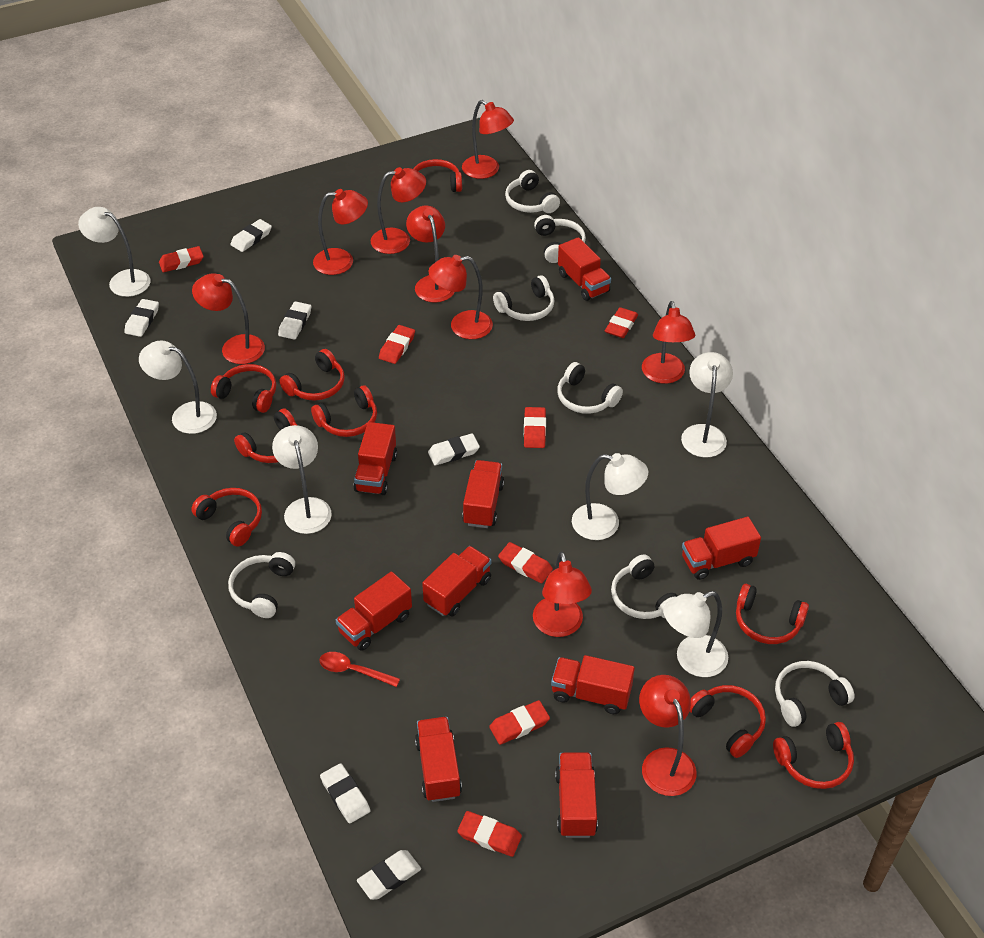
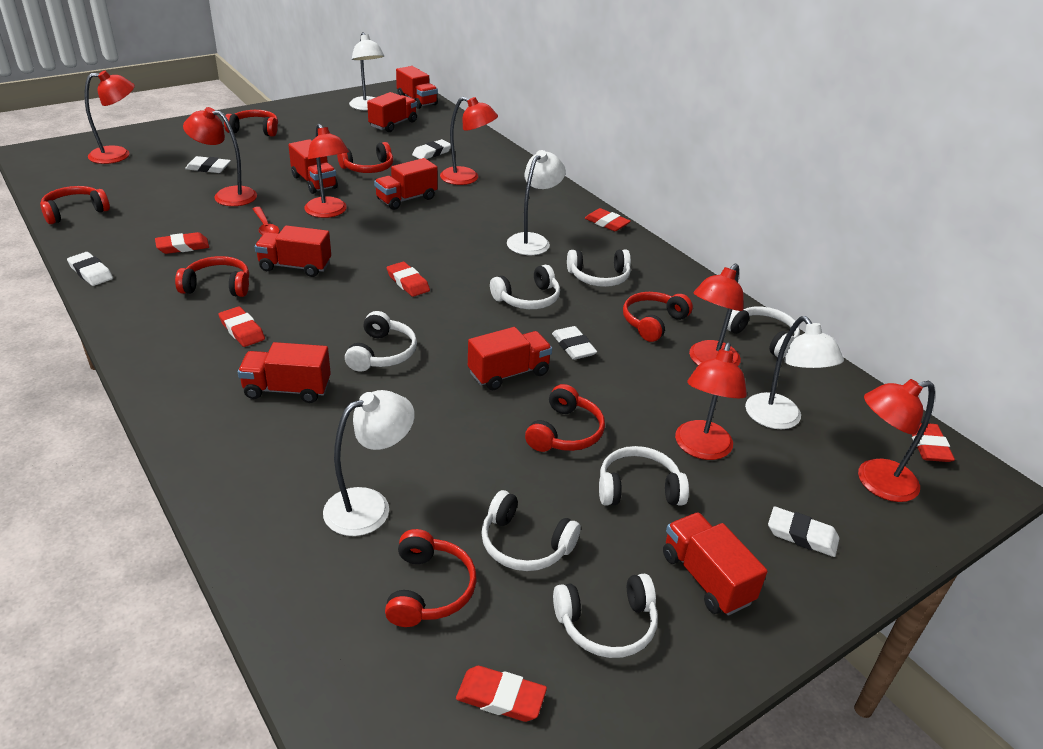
red eraser: 7 -> 6
red headphones: 9 -> 7
red lamp: 9 -> 7
red truck: 9 -> 8
white eraser: 6 -> 5
white lamp: 6 -> 4

